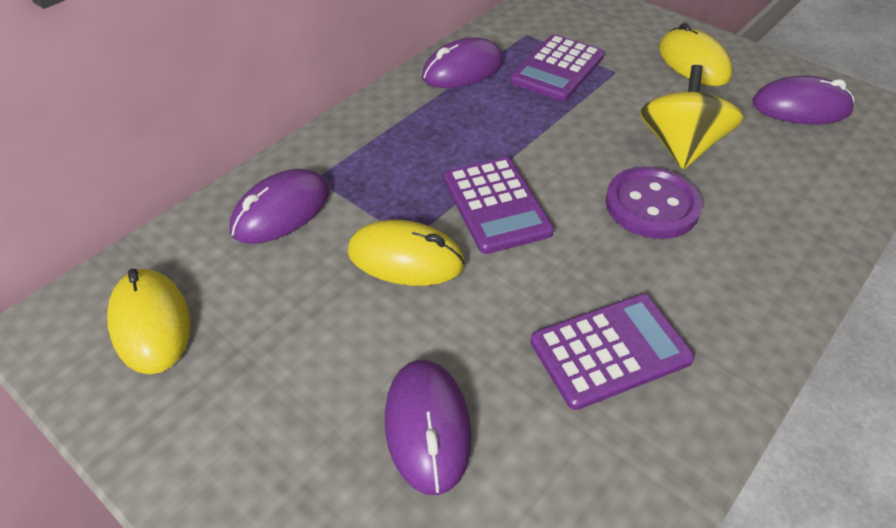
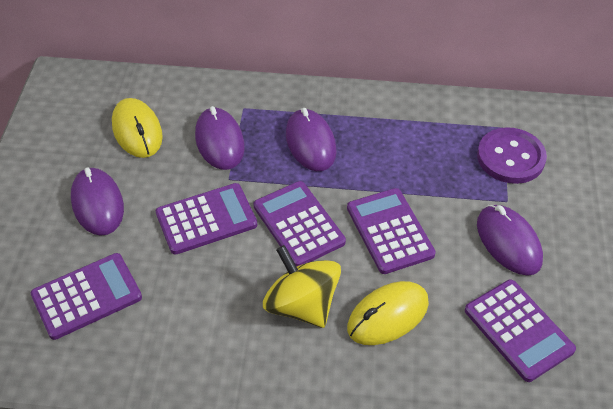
purple calculator: 3 -> 5
yellow mouse: 3 -> 2

